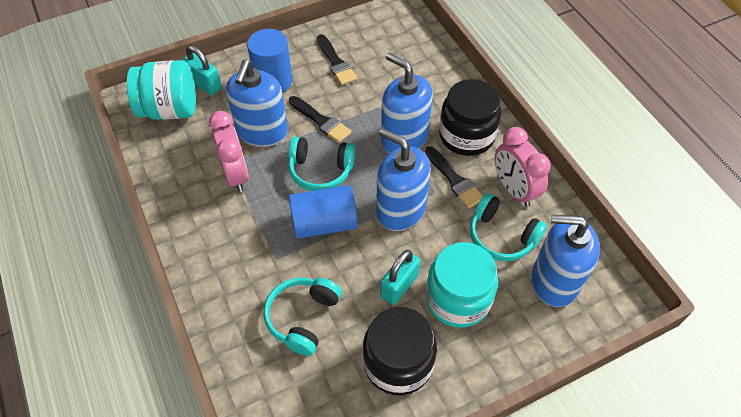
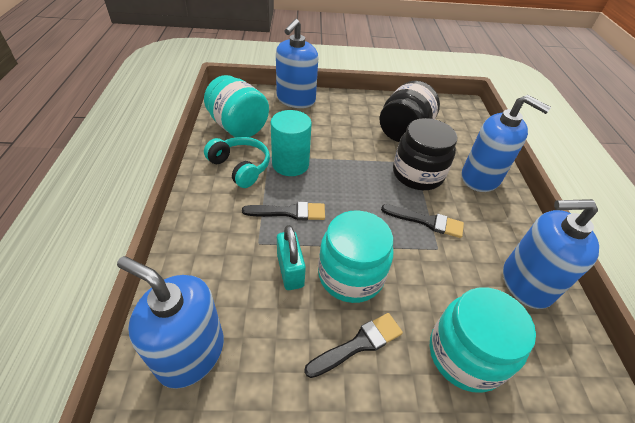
blue cylinder: 2 -> 0
pink clock: 2 -> 0
turquoise cylinder: 0 -> 1
turquoise headphones: 3 -> 1
turquoise jar: 2 -> 3
turquoise padlock: 2 -> 1

